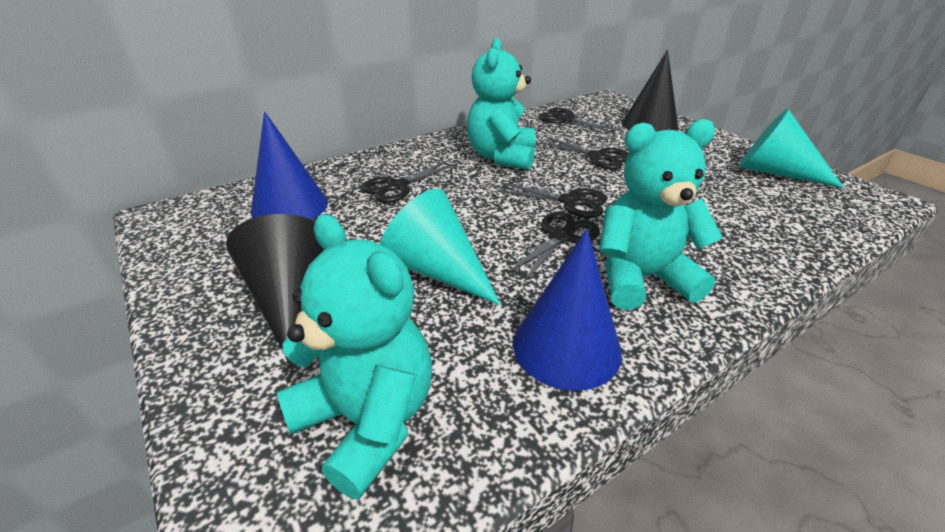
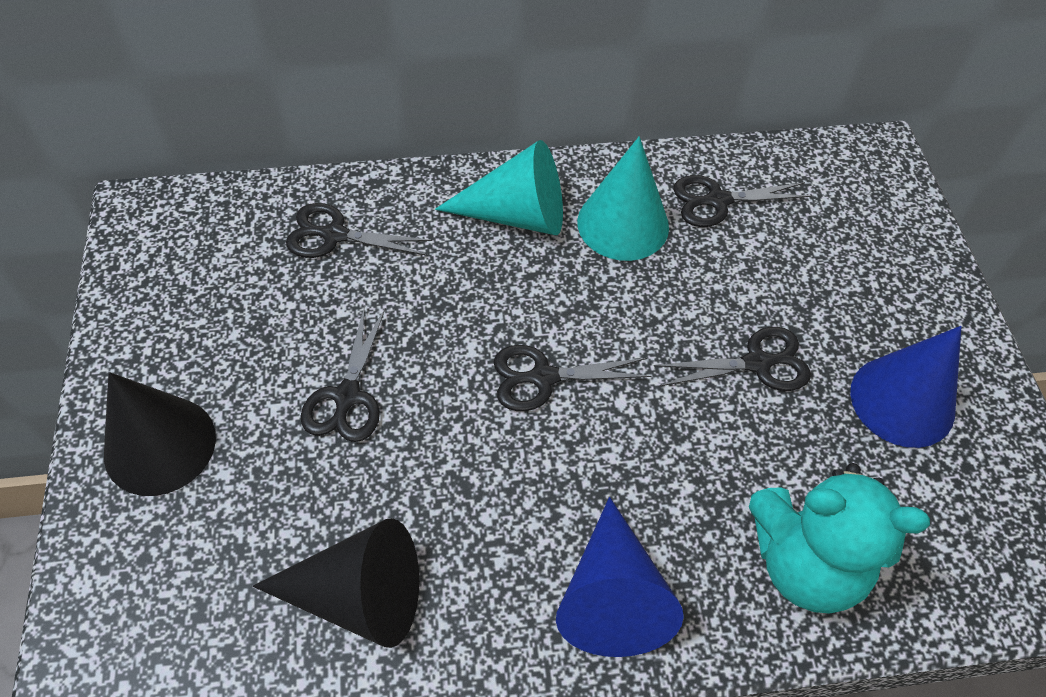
turquoise teddy bear: 3 -> 1

